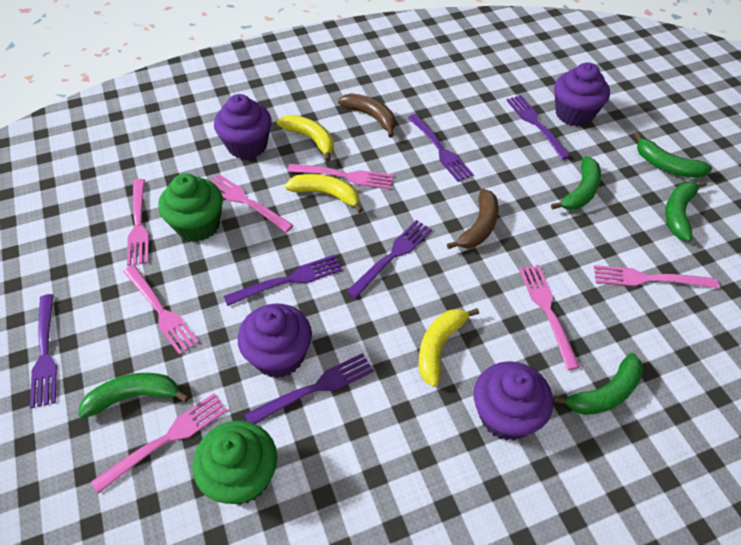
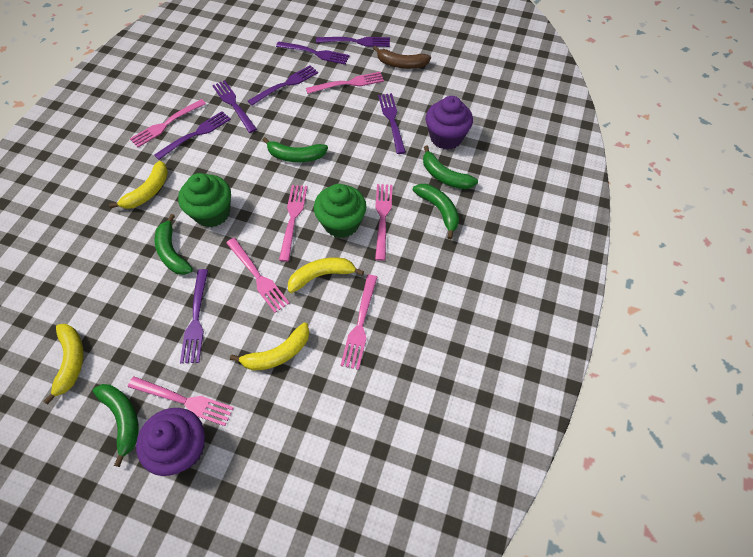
brown banana: 2 -> 1
purple cupcake: 4 -> 2
purple fork: 6 -> 7
yellow banana: 3 -> 4

